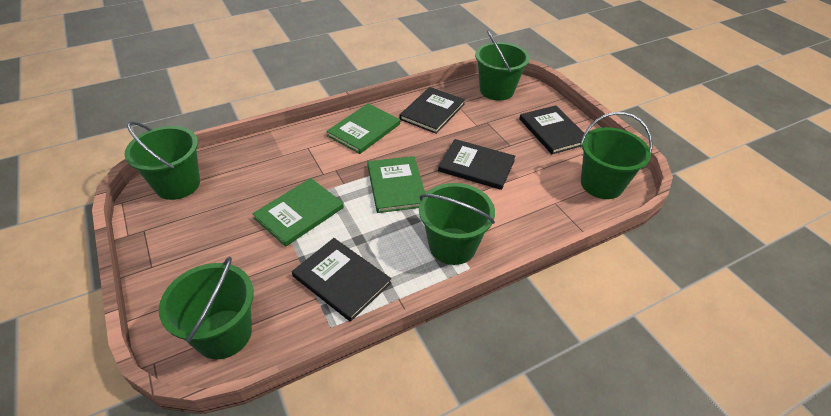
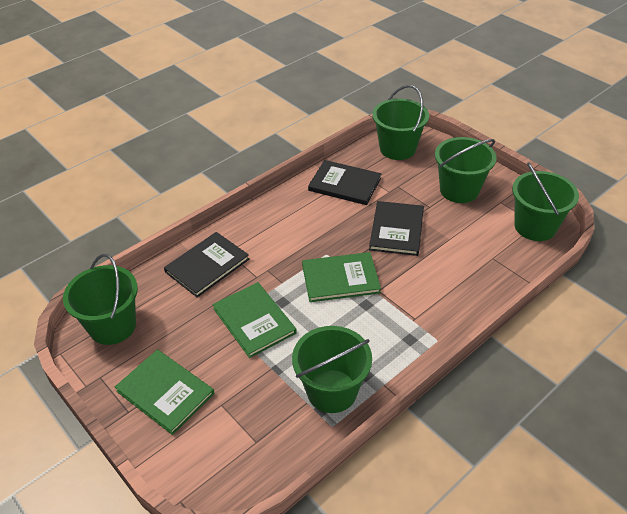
black book: 4 -> 3

